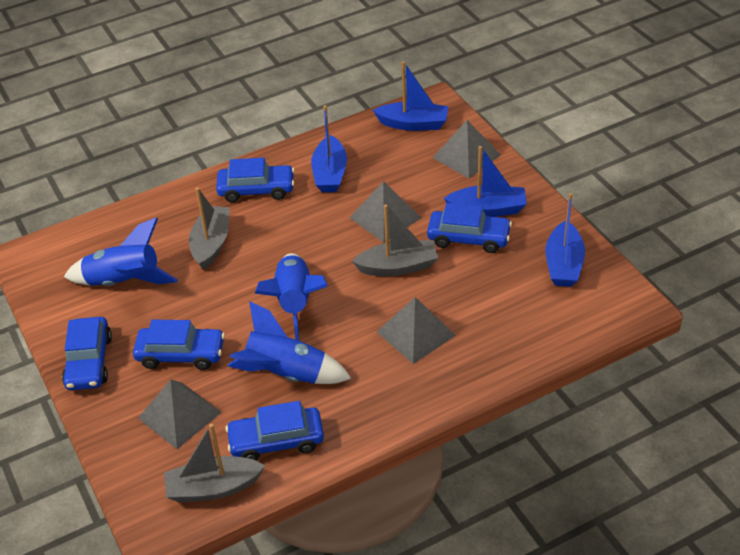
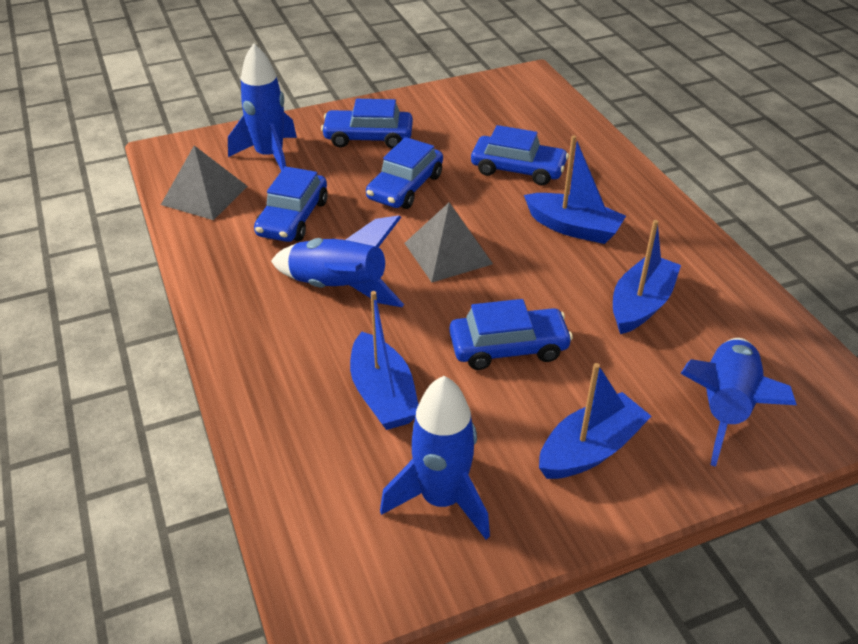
blue rocket: 3 -> 4
grey boat: 3 -> 0
grey pyramid: 4 -> 2

